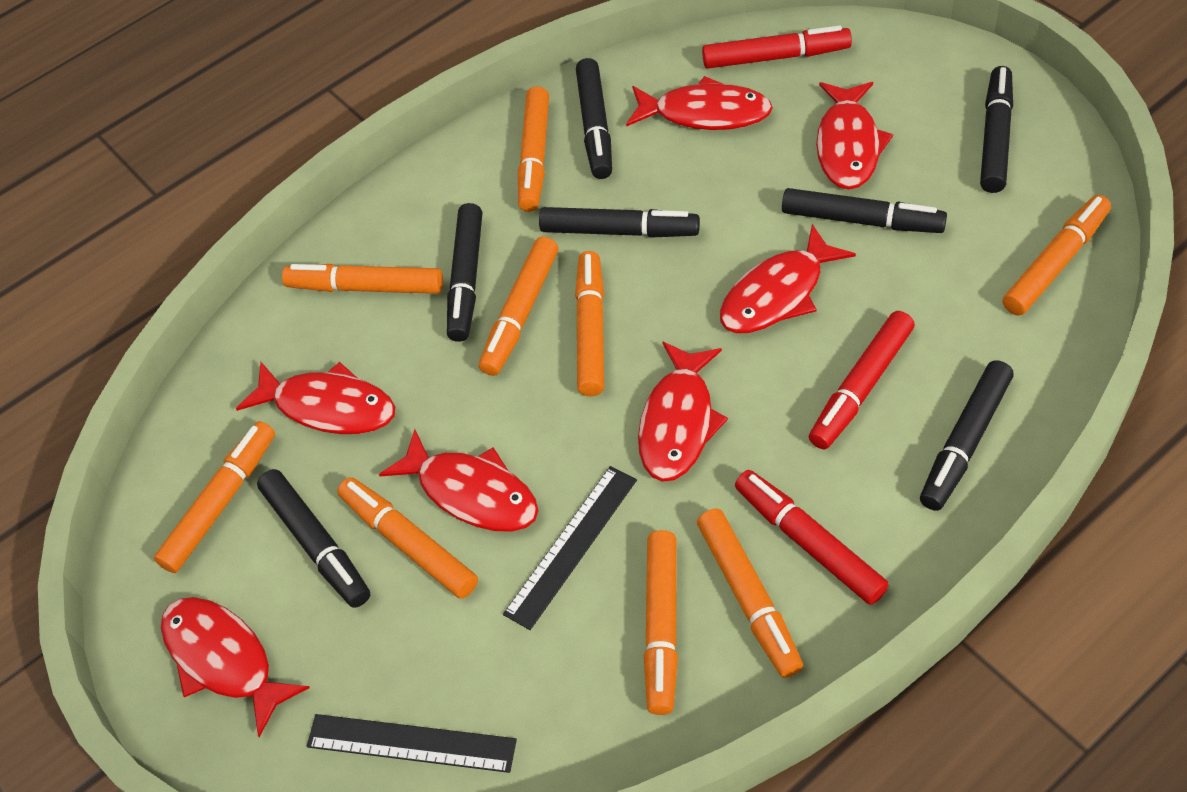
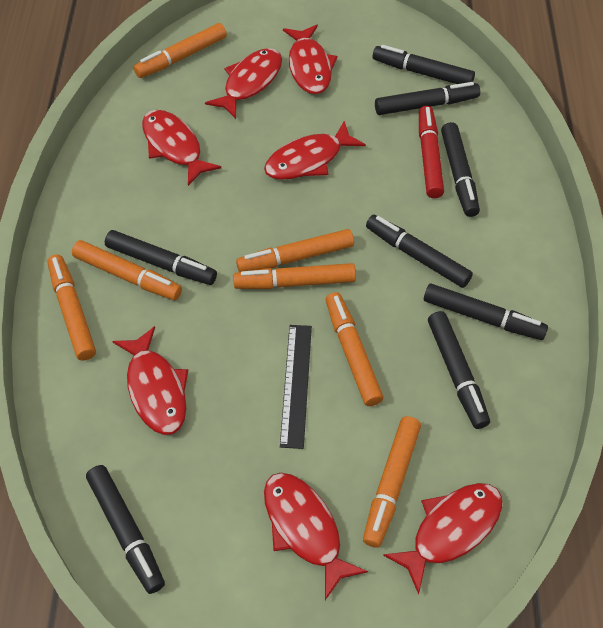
black marker: 7 -> 8
black ruler: 2 -> 1
orange marker: 9 -> 7
red marker: 3 -> 1

